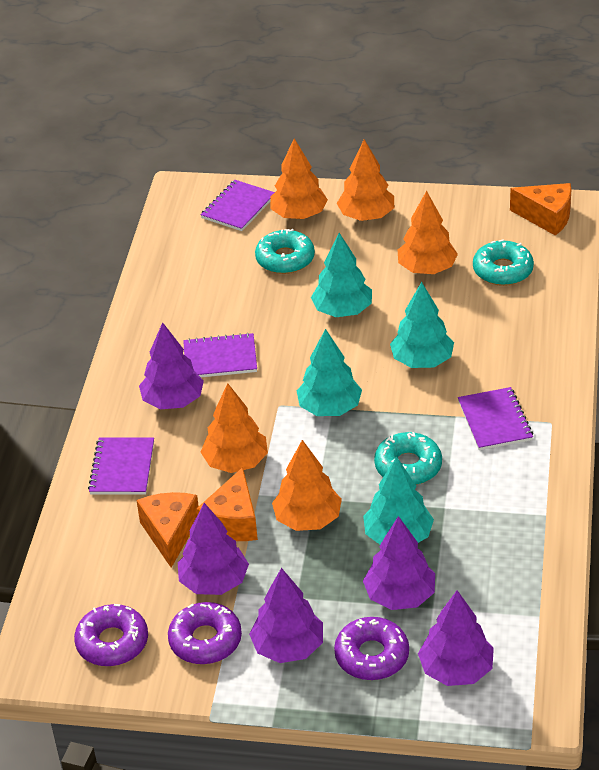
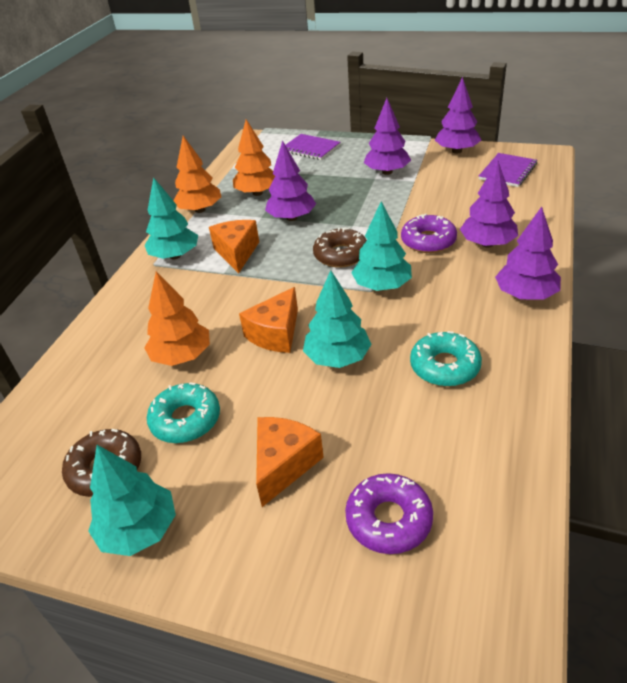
brown donut: 0 -> 2
orange tree: 5 -> 3
purple donut: 3 -> 2
purple notebook: 4 -> 2
turquoise donut: 3 -> 2

